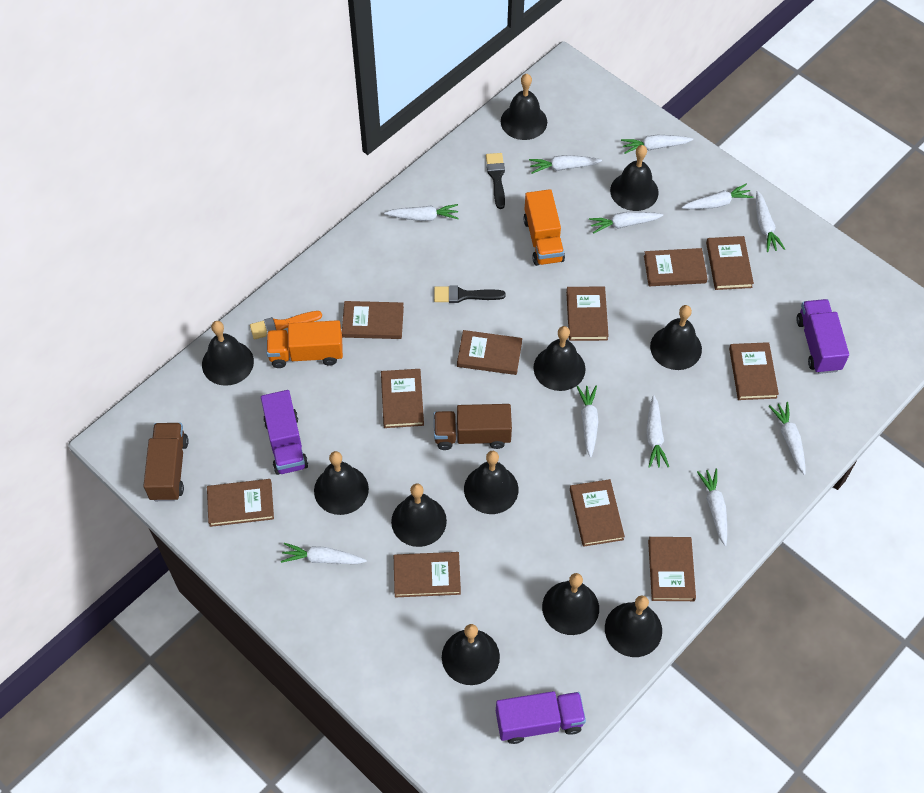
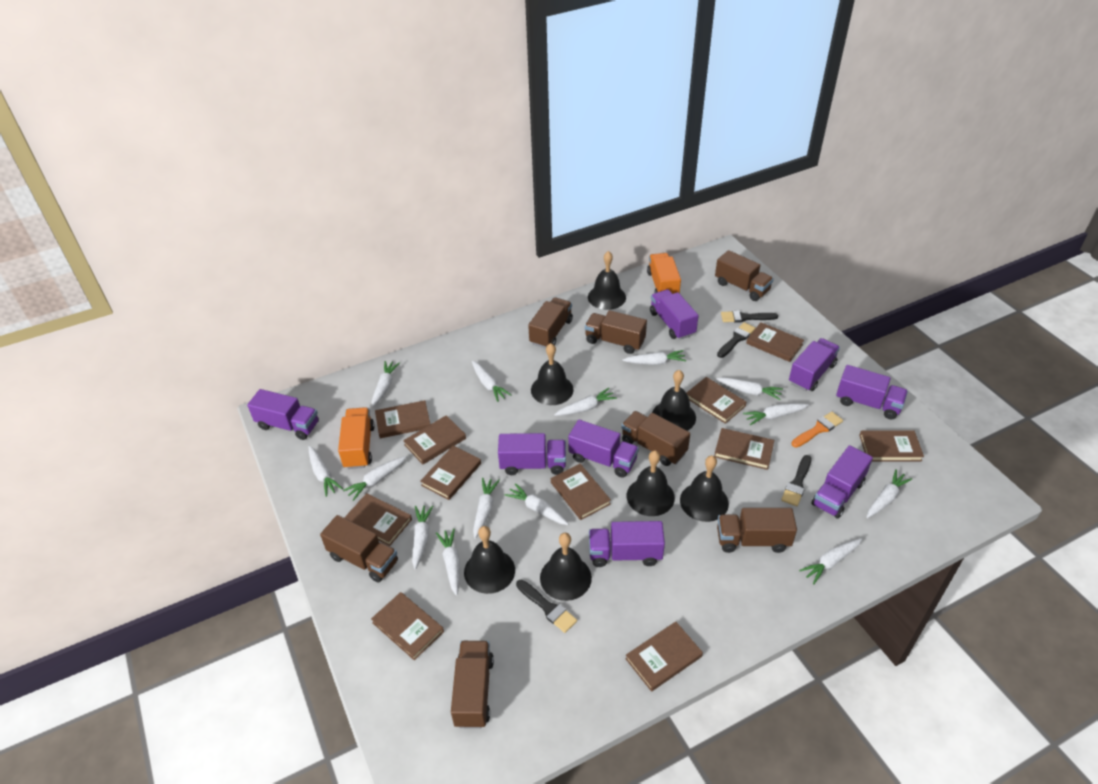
black bell: 11 -> 7
black brush: 2 -> 4
brown truck: 2 -> 7
purple truck: 3 -> 8
white carrot: 11 -> 14

